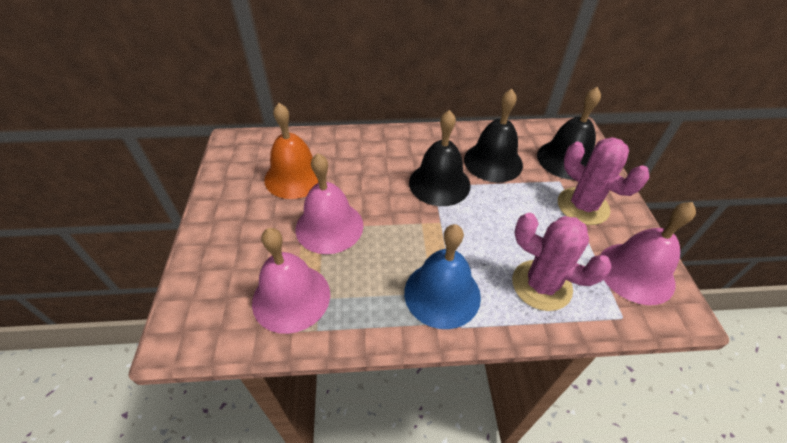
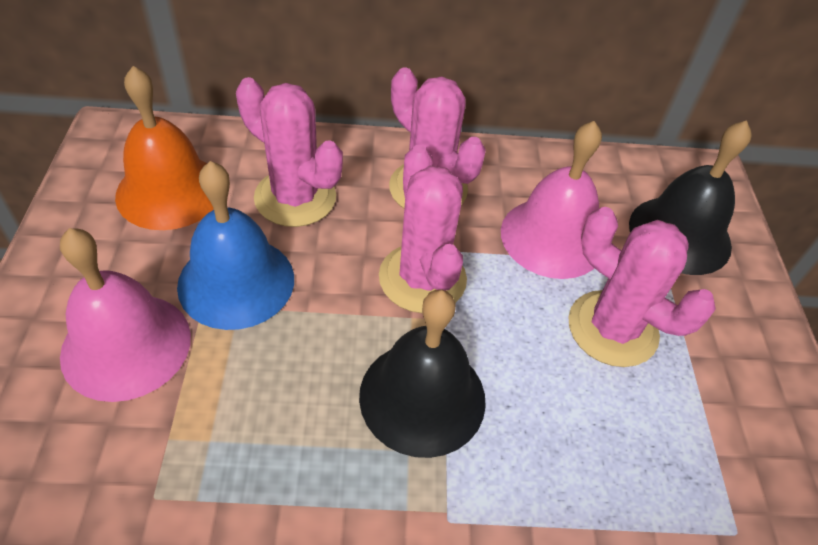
black bell: 3 -> 2
pink bell: 3 -> 2
pink cactus: 2 -> 4

